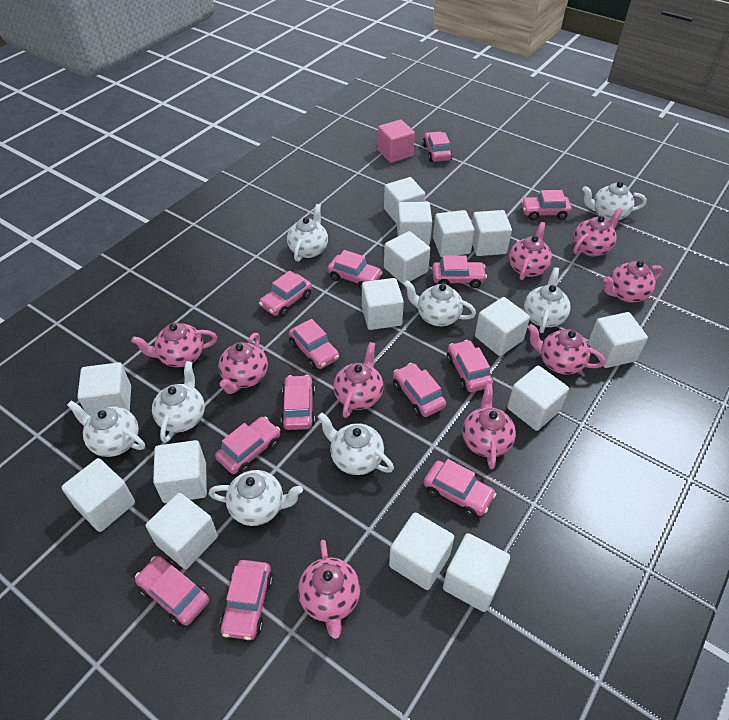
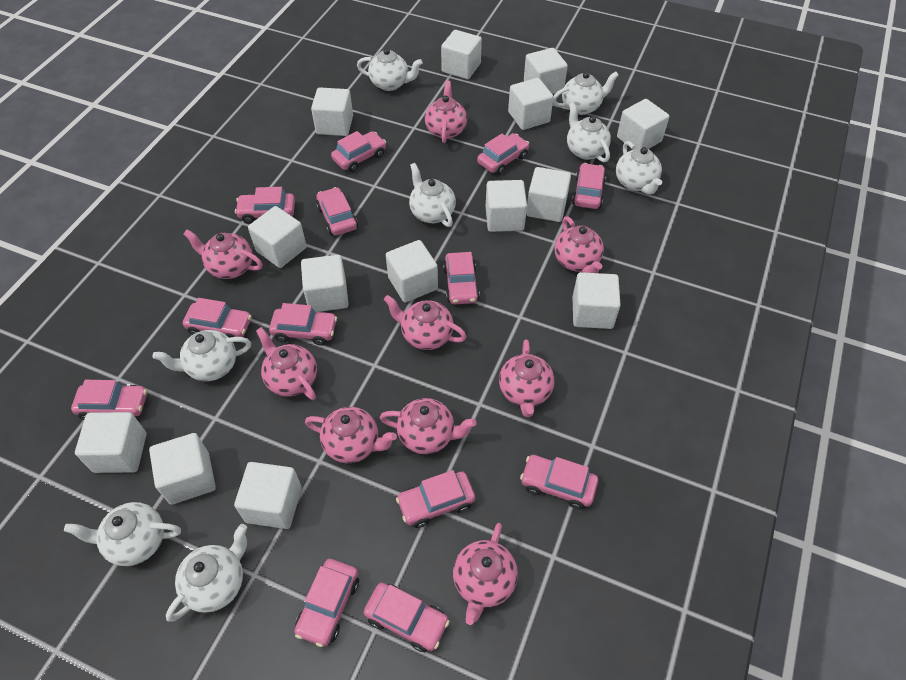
pink cube: 1 -> 0
white cube: 15 -> 14

